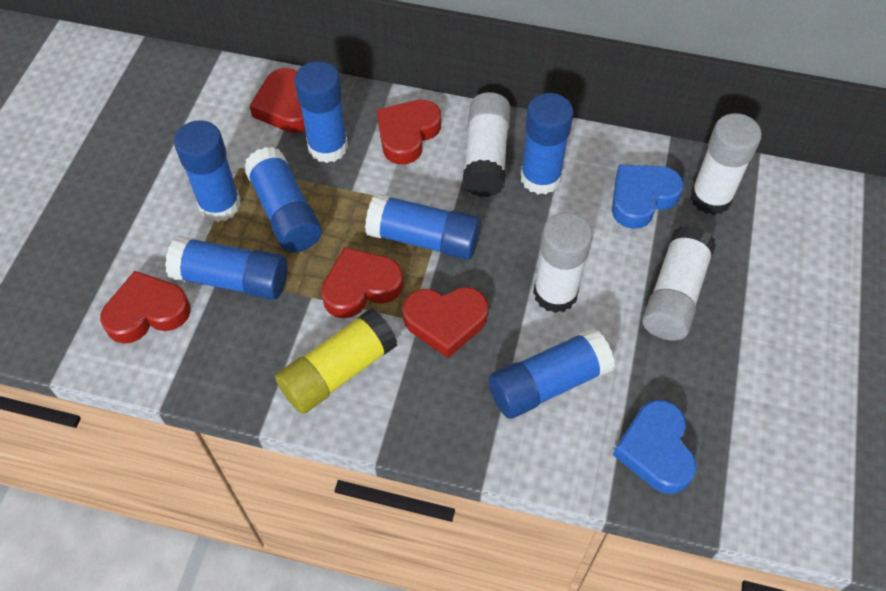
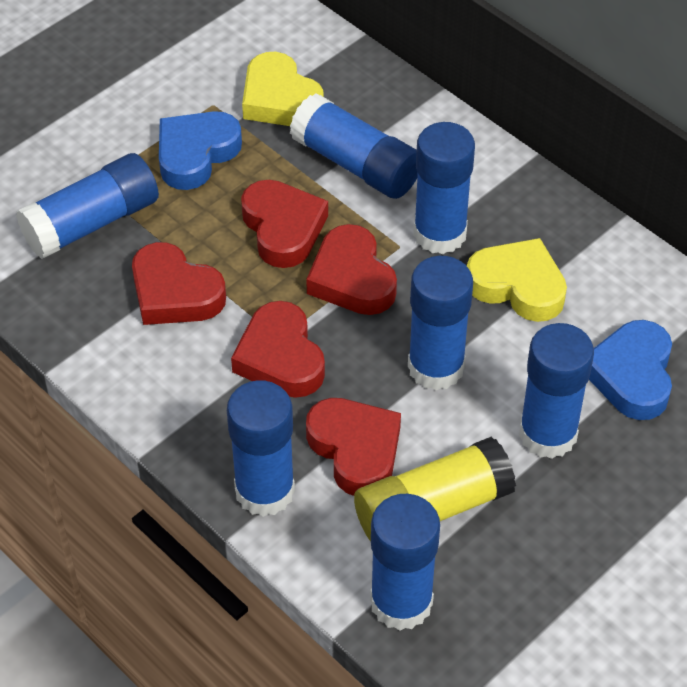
white glue stick: 4 -> 0
yellow heart: 0 -> 2

